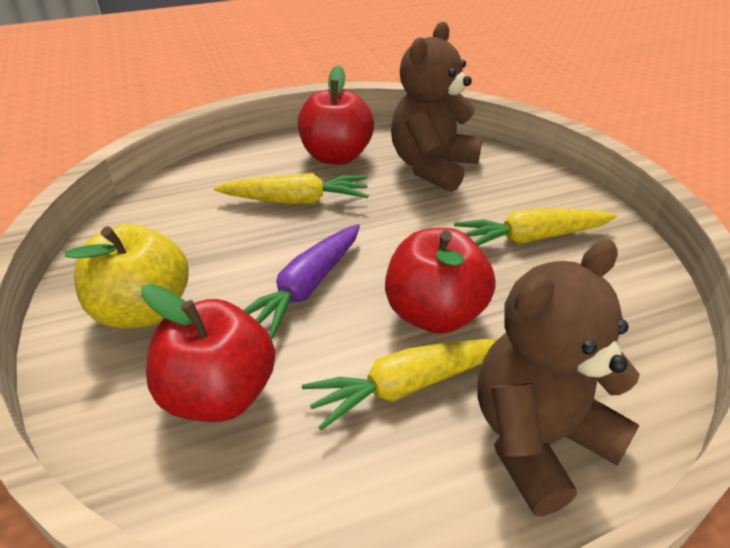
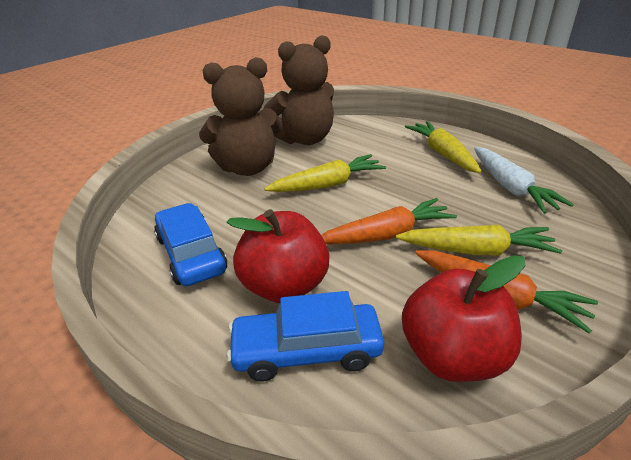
blue car: 0 -> 2
orange carrot: 0 -> 2
purple carrot: 1 -> 0
red apple: 3 -> 2
white carrot: 0 -> 1
yellow apple: 1 -> 0

